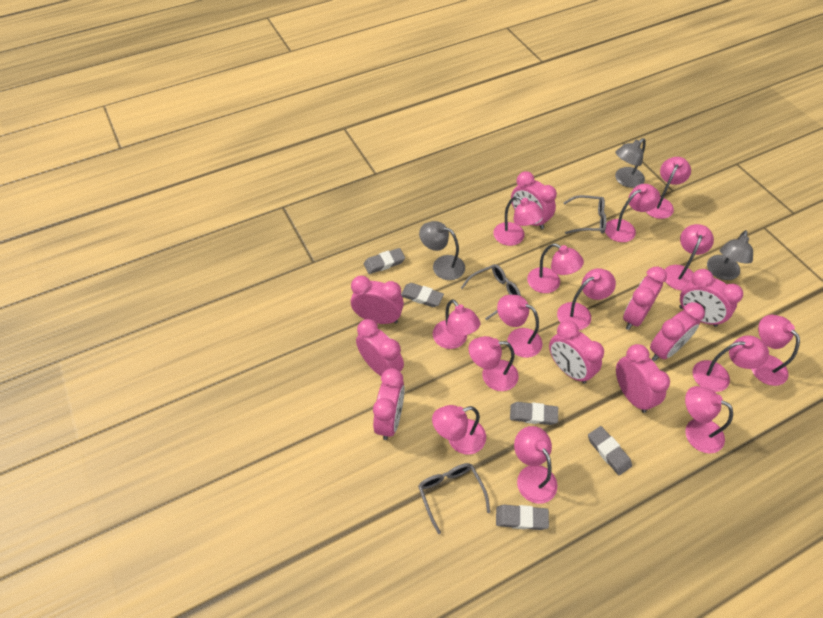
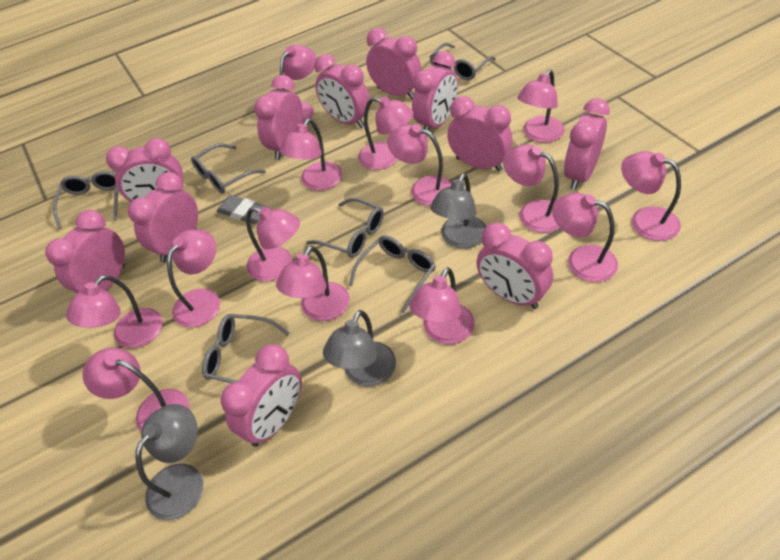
grey eraser: 5 -> 1
grey glasses: 3 -> 6
pink clock: 9 -> 11

